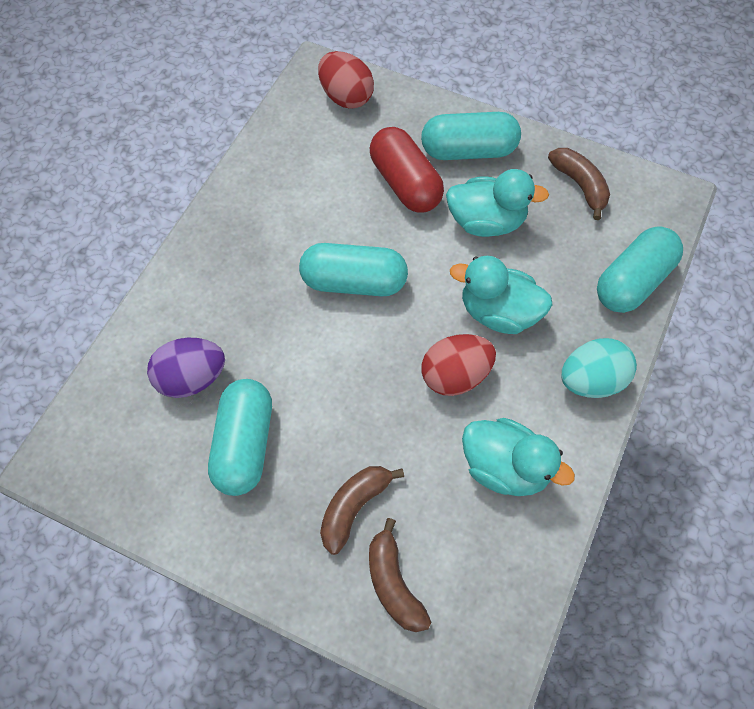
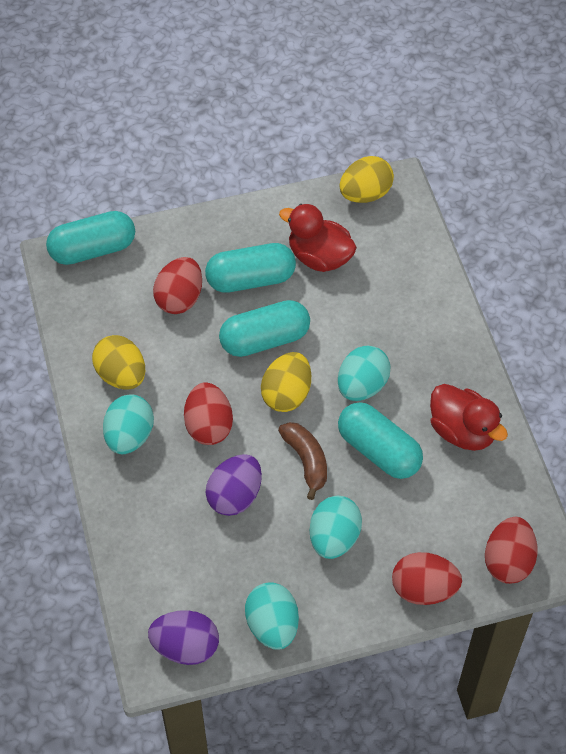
brown banana: 3 -> 1
purple egg: 1 -> 2
red capsule: 1 -> 0
red duck: 0 -> 2
red egg: 2 -> 4
turquoise duck: 3 -> 0
turquoise egg: 1 -> 4
yellow egg: 0 -> 3

